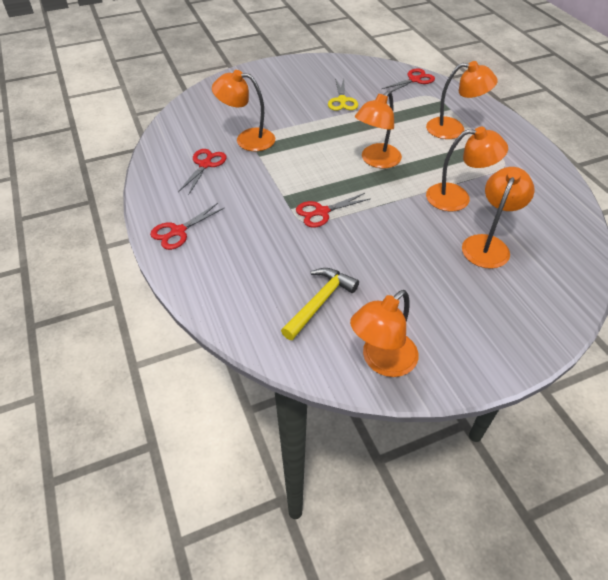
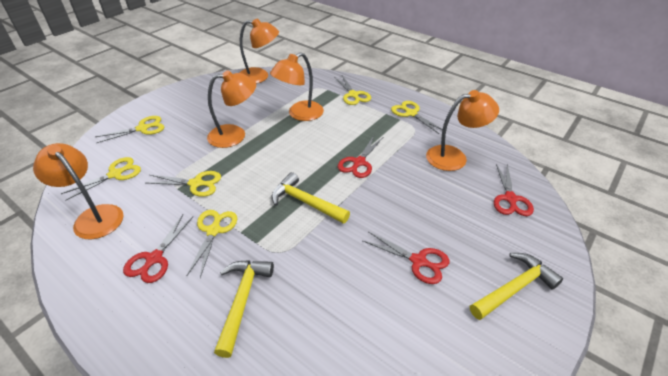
orange lamp: 6 -> 5
yellow hammer: 1 -> 3
yellow scissors: 1 -> 6

